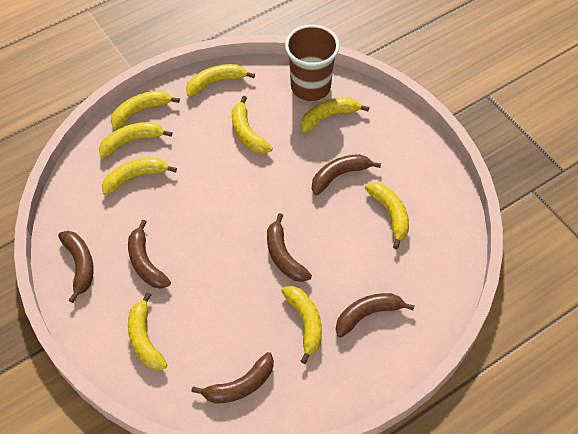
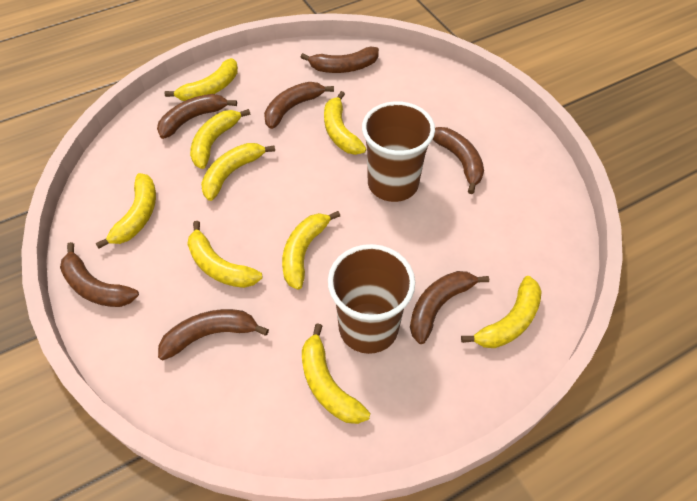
brown banana: 6 -> 7
brown cup: 1 -> 2

